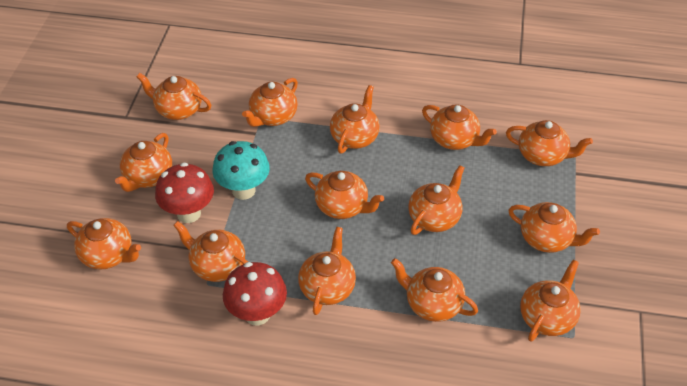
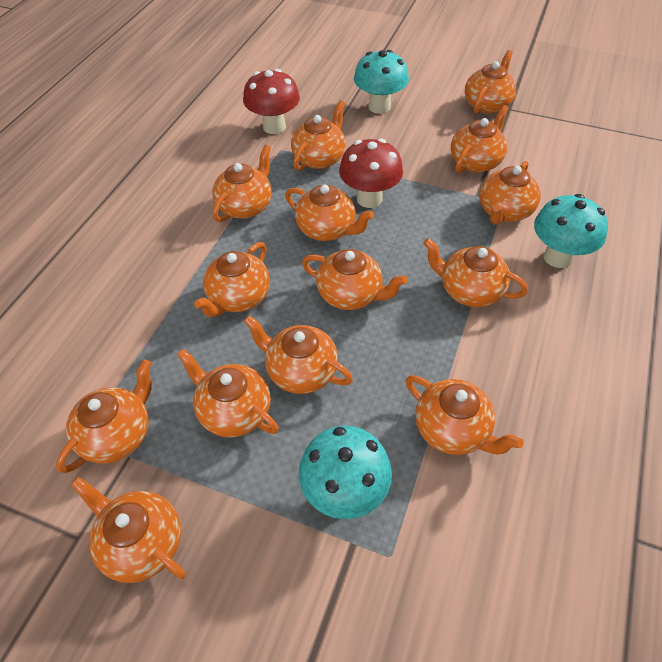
turquoise mushroom: 1 -> 3

